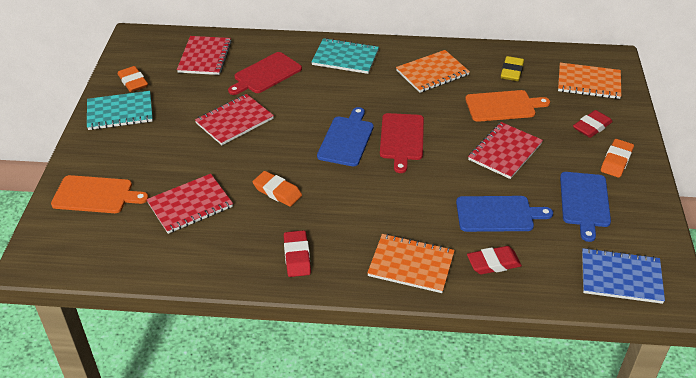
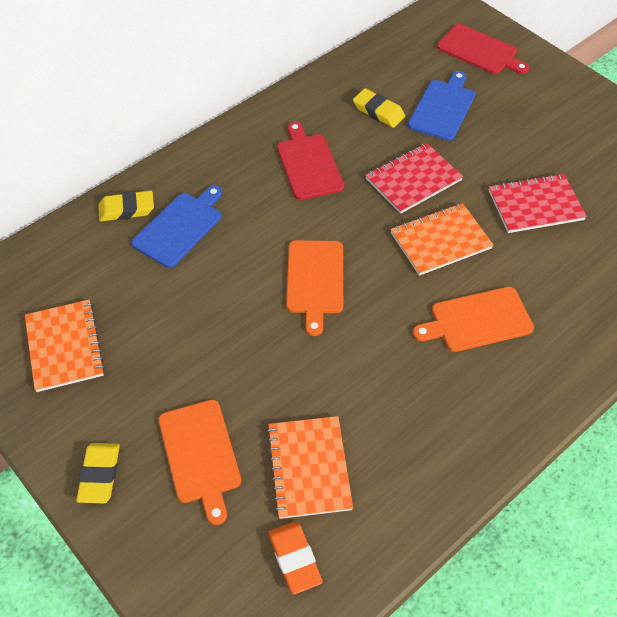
blue cutting board: 3 -> 2
blue notebook: 1 -> 0
orange cutting board: 2 -> 3
orange eraser: 3 -> 1
red eraser: 3 -> 0
red notebook: 4 -> 2
turquoise notebook: 2 -> 0
yellow eraser: 1 -> 3

